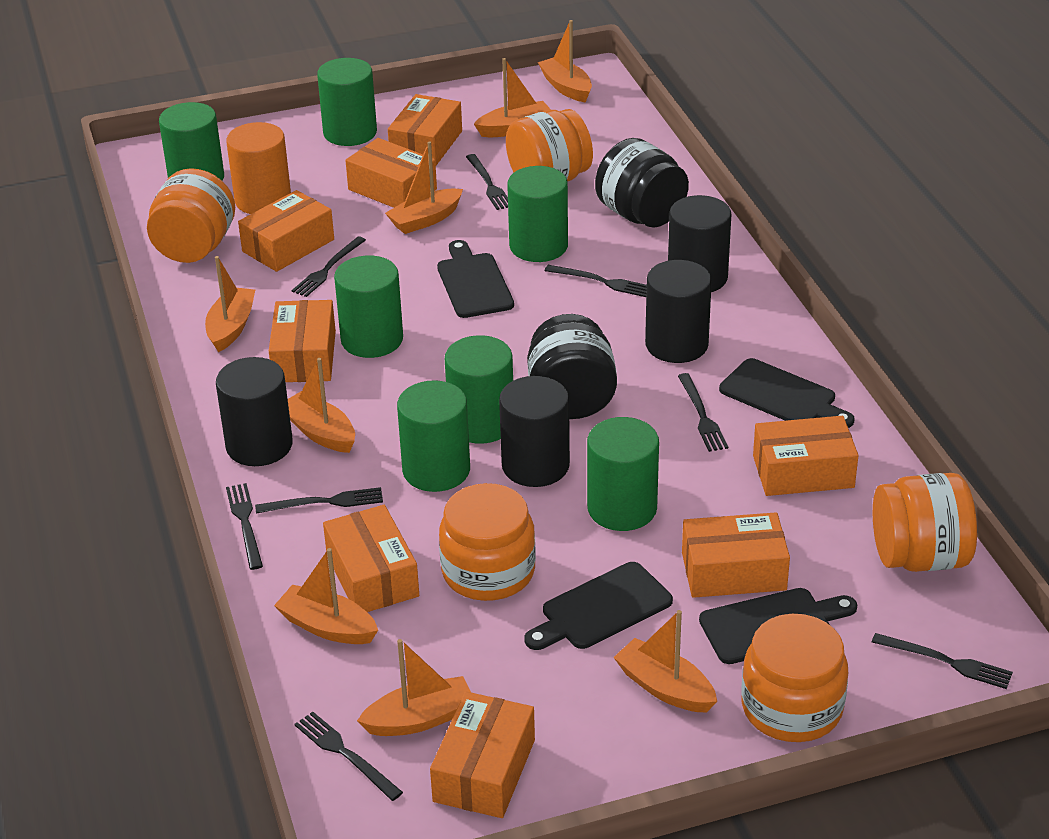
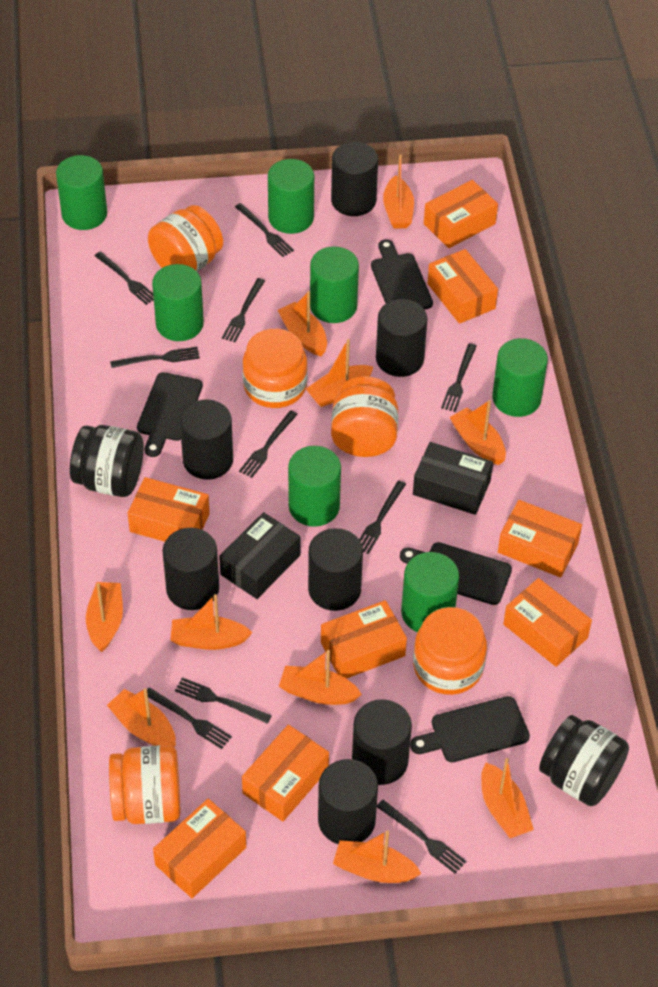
black box: 0 -> 2
black cylinder: 4 -> 7
black fork: 8 -> 10
orange boat: 8 -> 10
orange cylinder: 1 -> 0

